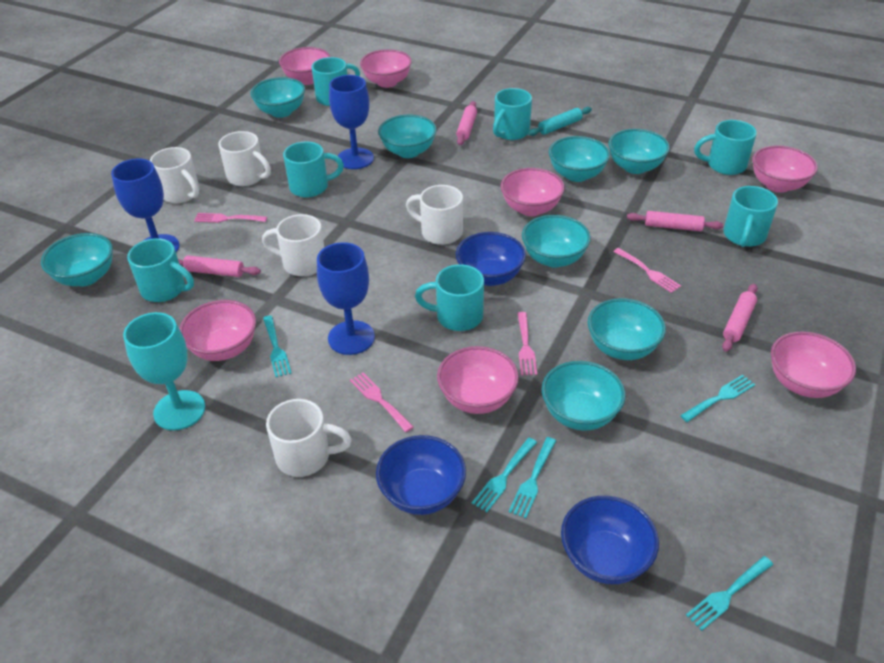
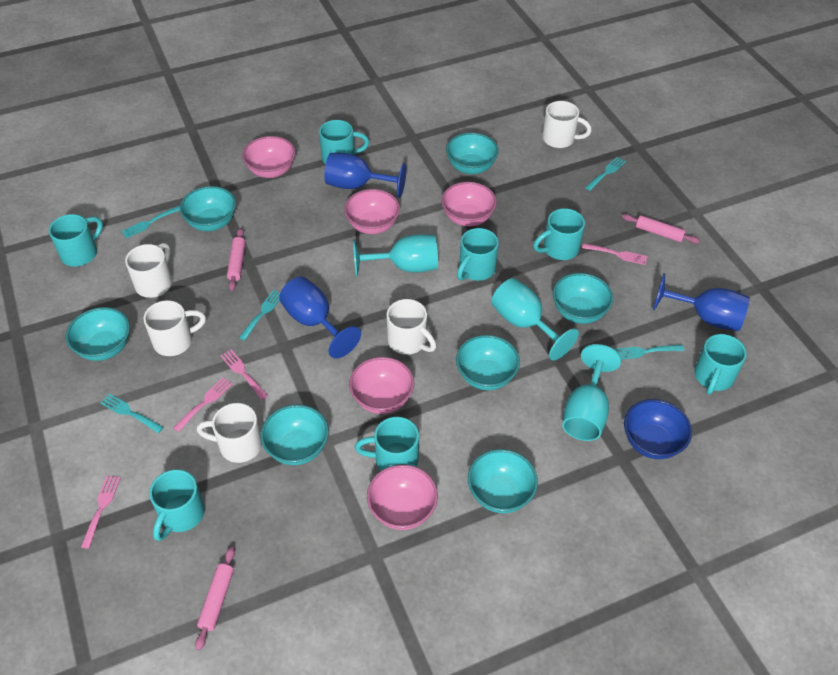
blue bowl: 3 -> 1
pink bowl: 7 -> 5
pink rolling pin: 4 -> 3
turquoise bowl: 8 -> 7
turquoise goblet: 1 -> 3
turquoise rolling pin: 1 -> 0

